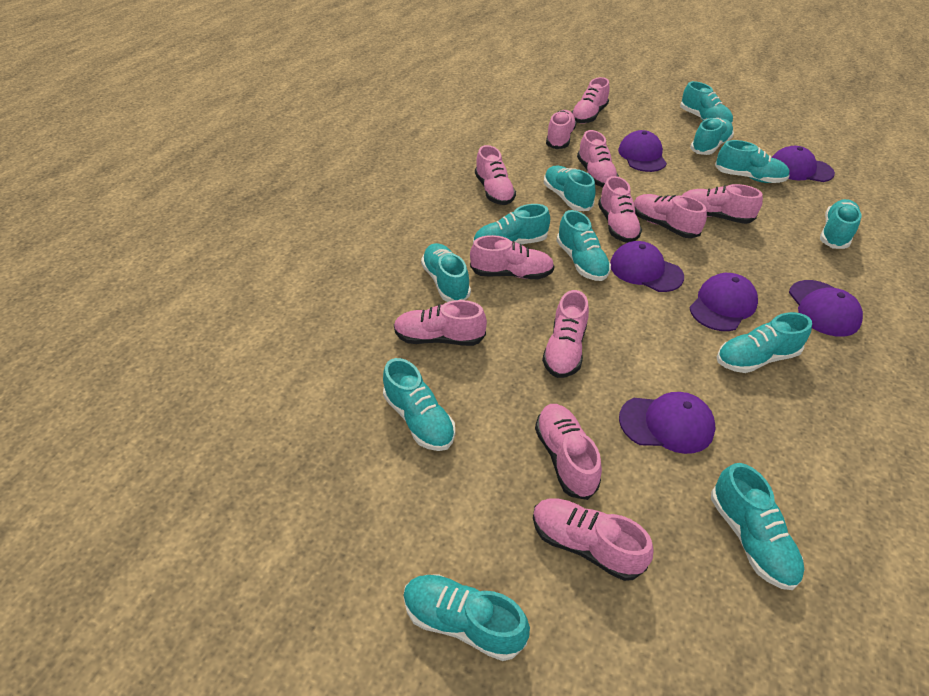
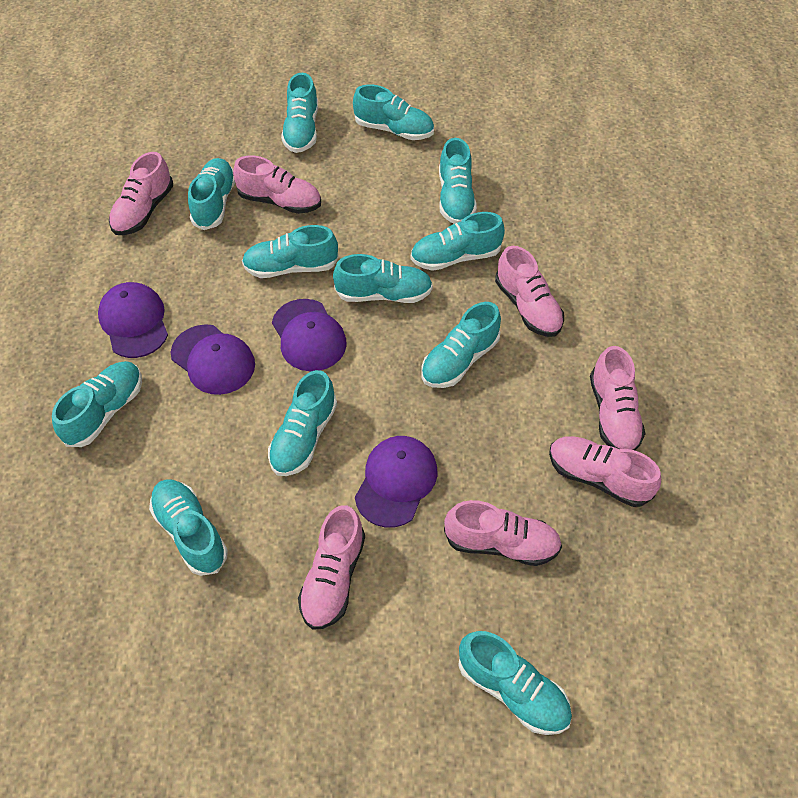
pink shoe: 12 -> 7
purple cap: 6 -> 4

